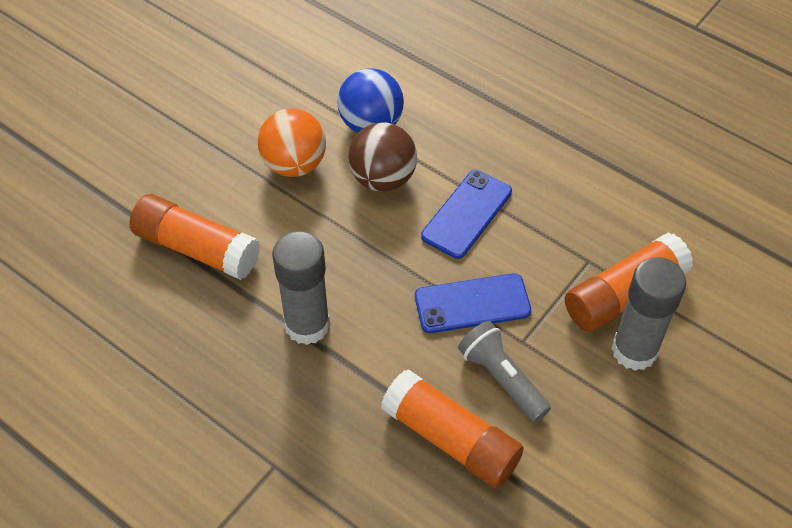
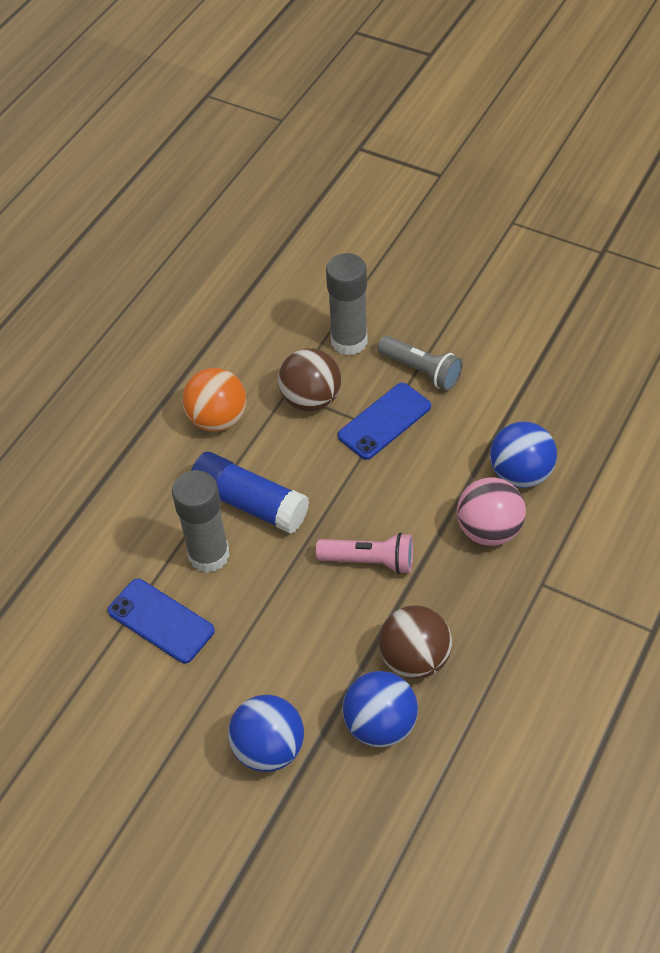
blue ball: 1 -> 3
blue glue stick: 0 -> 1
brown ball: 1 -> 2
orange glue stick: 3 -> 0
pink ball: 0 -> 1
pink flashlight: 0 -> 1

